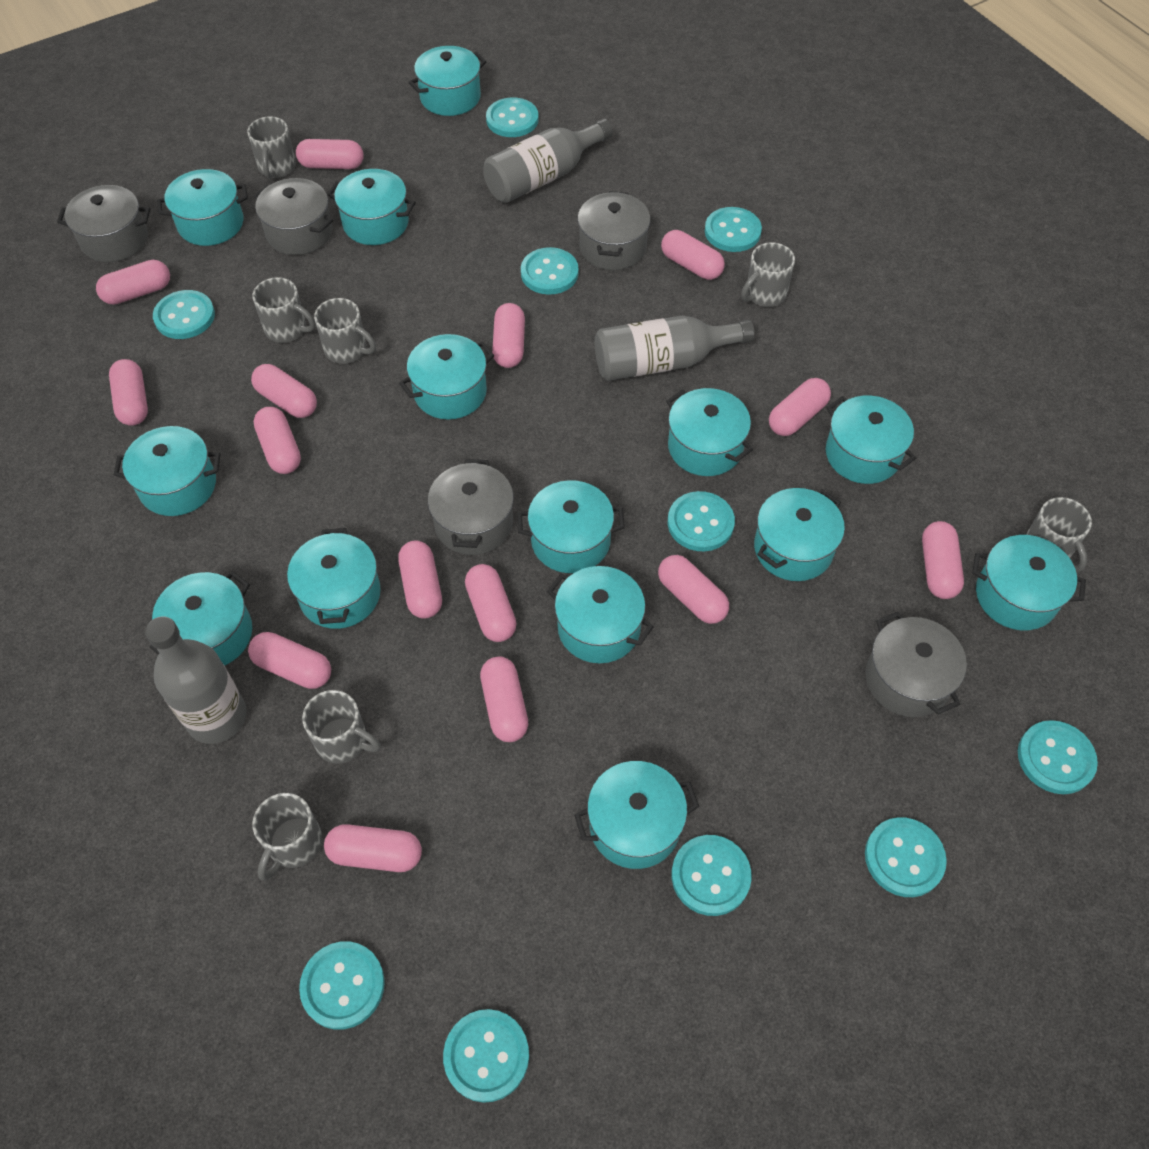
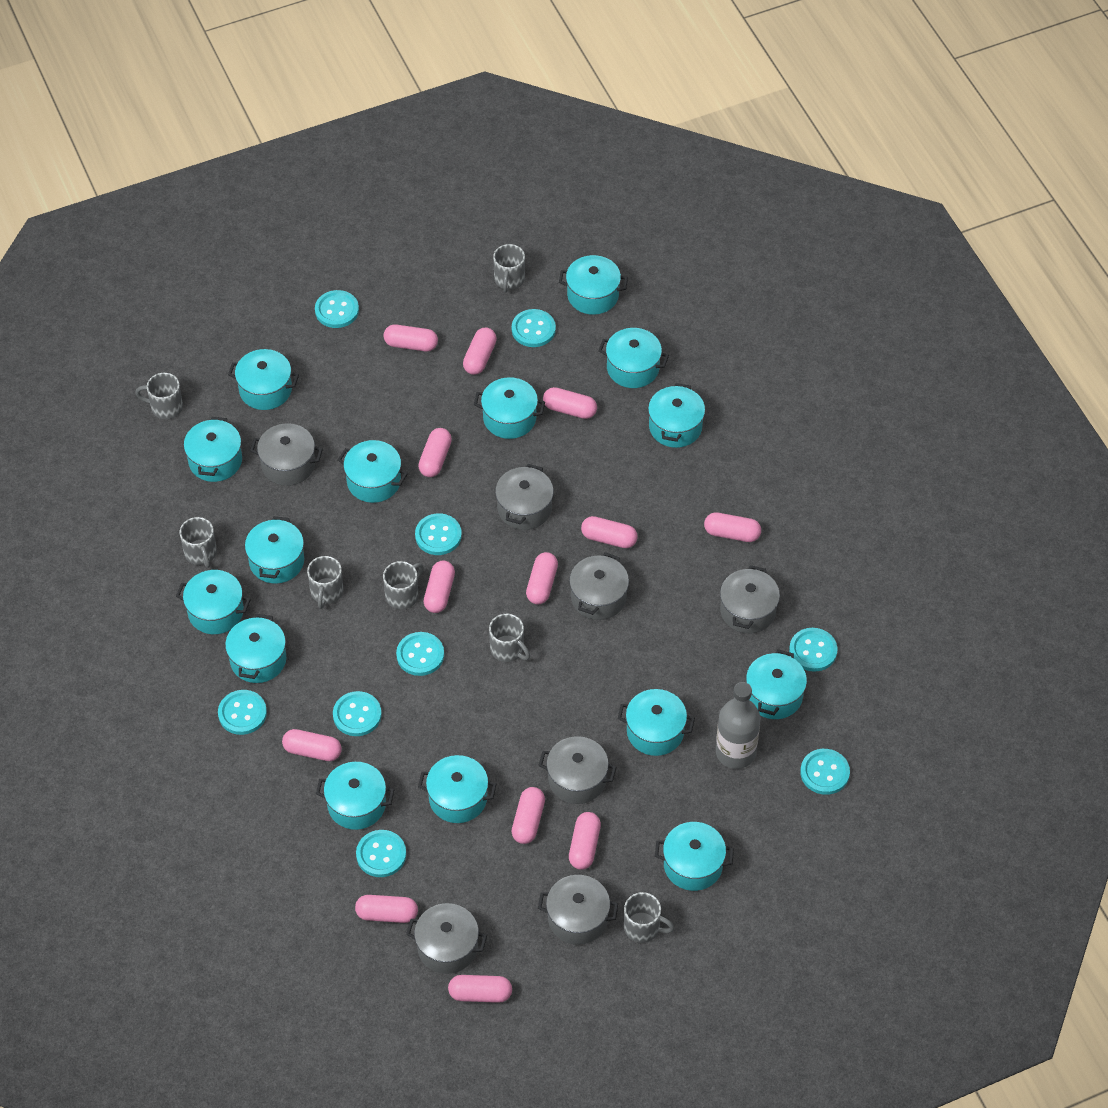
grey bottle: 3 -> 1
grey pot: 5 -> 7
pink capsule: 15 -> 13
turquoise button: 10 -> 9
turquoise pot: 14 -> 15

